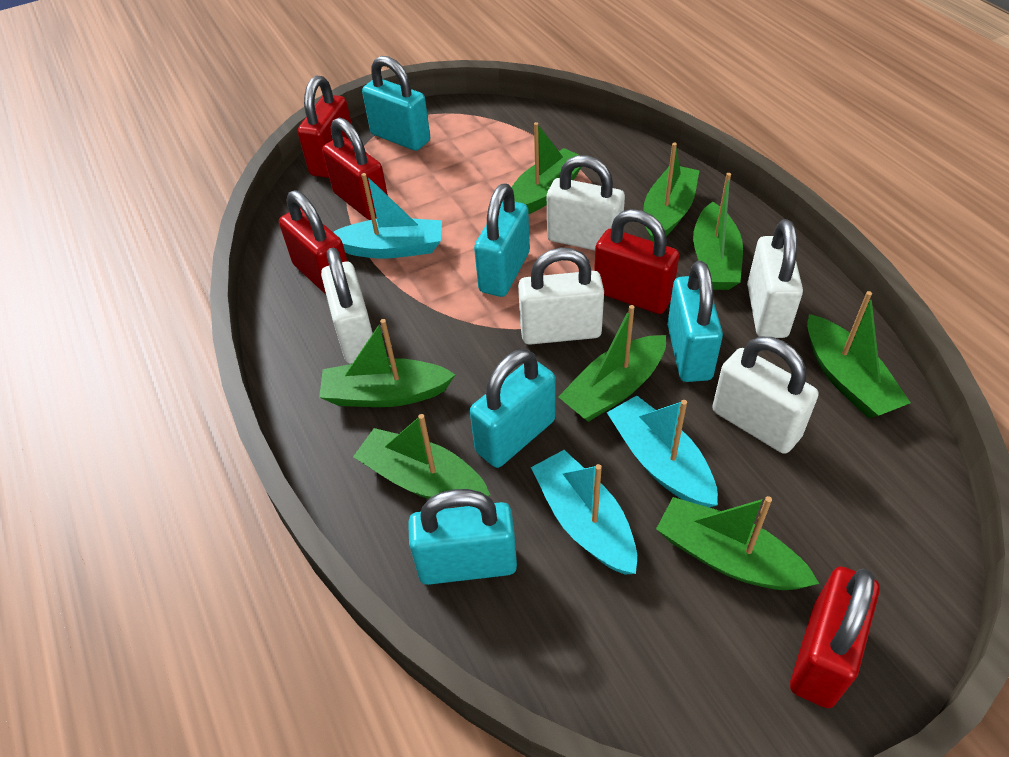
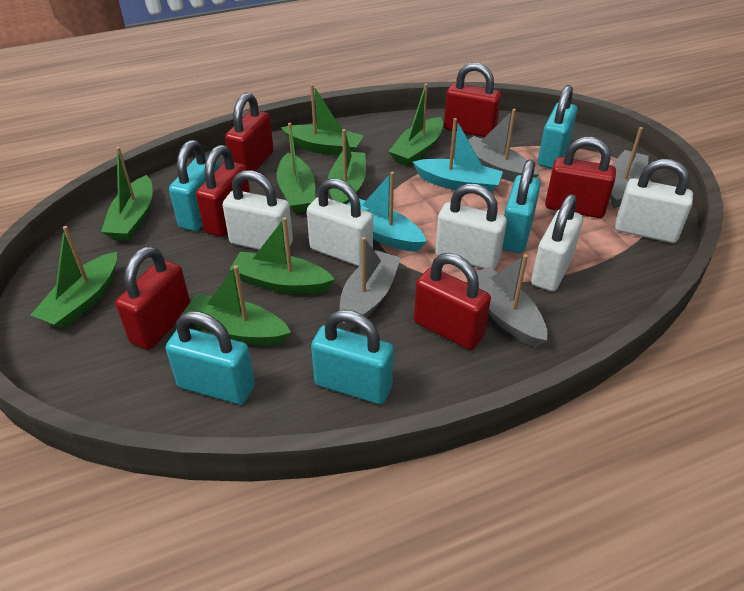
grey boat: 0 -> 4
red padlock: 5 -> 6
turquoise boat: 3 -> 2

